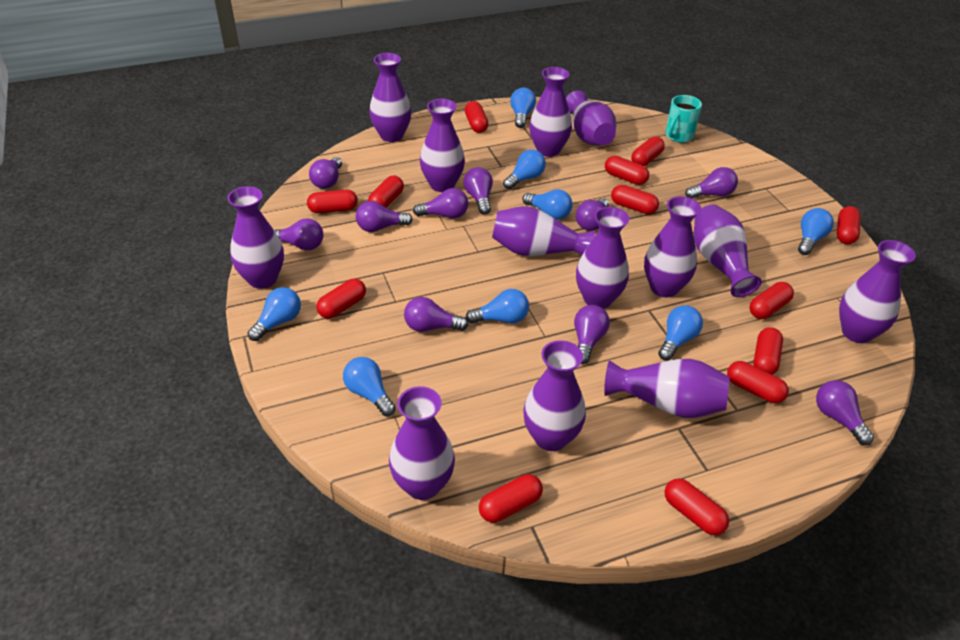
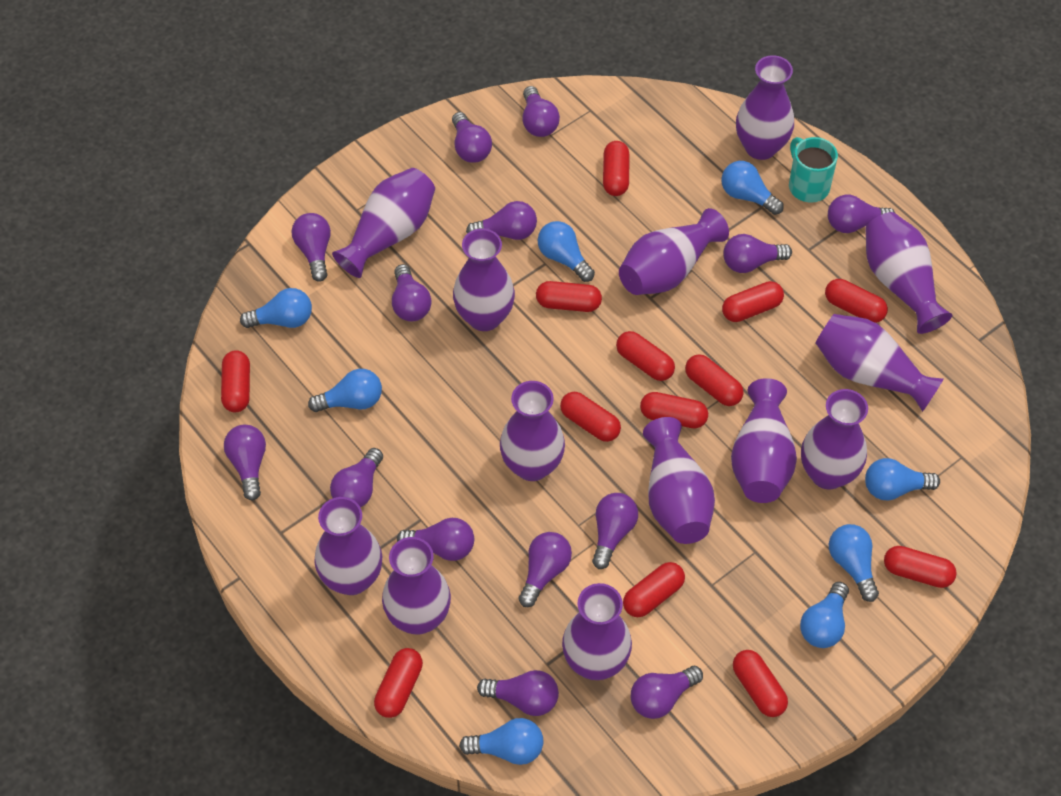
purple light bulb: 10 -> 14

